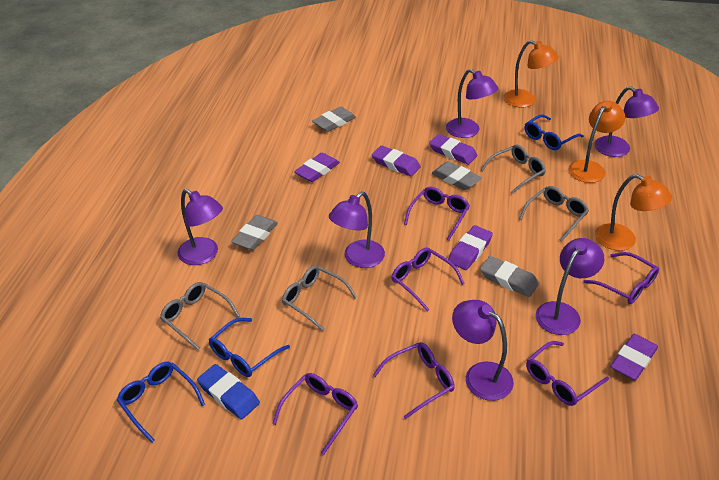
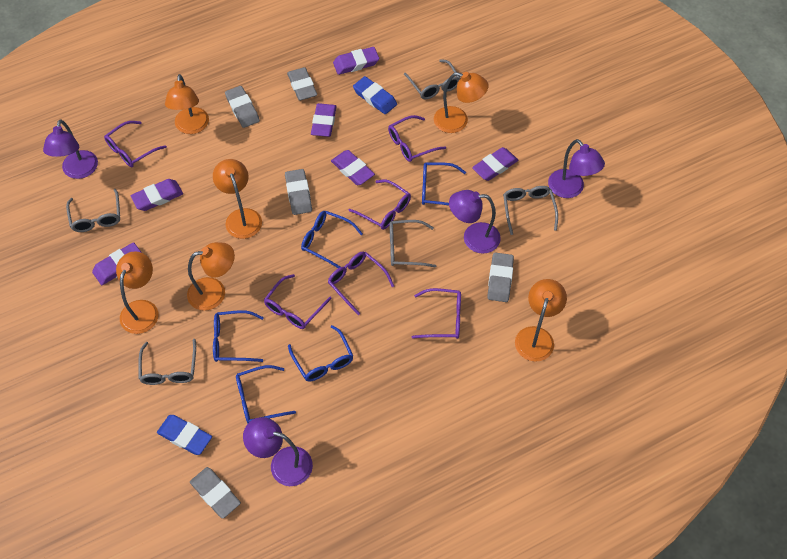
blue eraser: 1 -> 2
blue glasses: 3 -> 5
grey eraser: 4 -> 5
grey glasses: 4 -> 5
orange lamp: 3 -> 6
purple eraser: 5 -> 6
purple lamp: 6 -> 4

